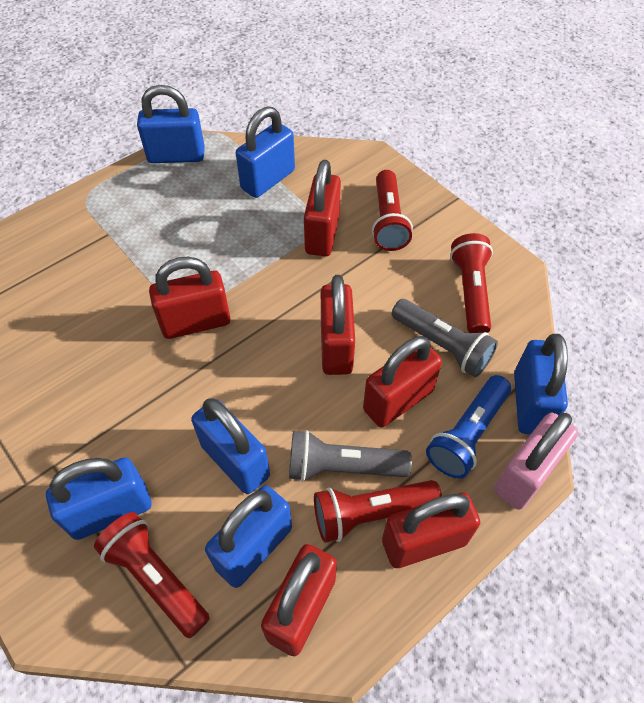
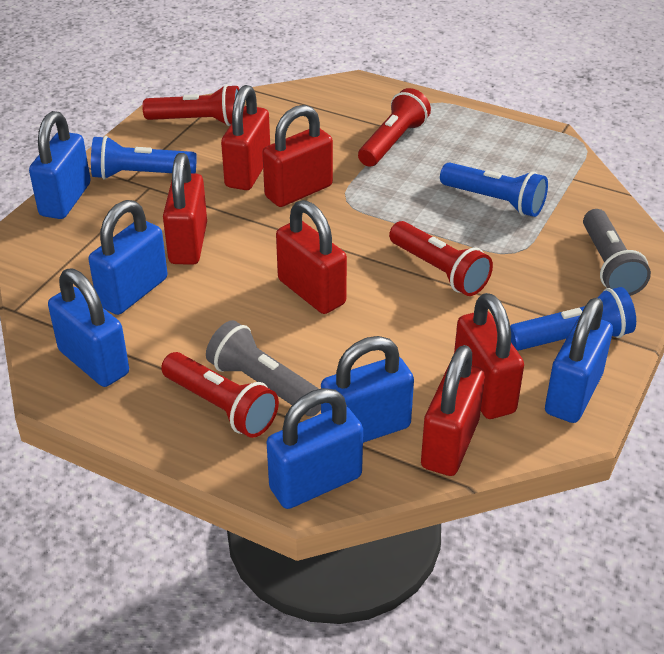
blue flashlight: 1 -> 3
pink padlock: 1 -> 0

